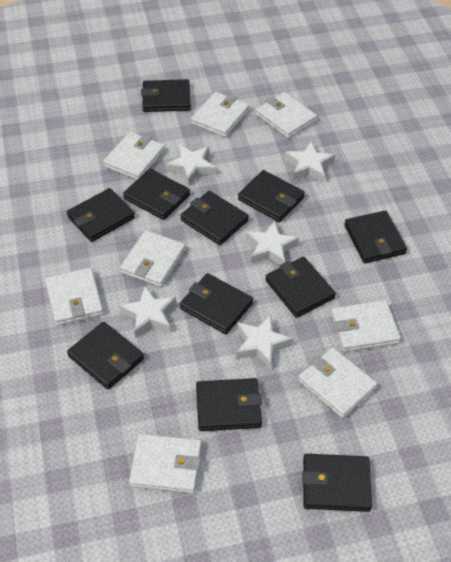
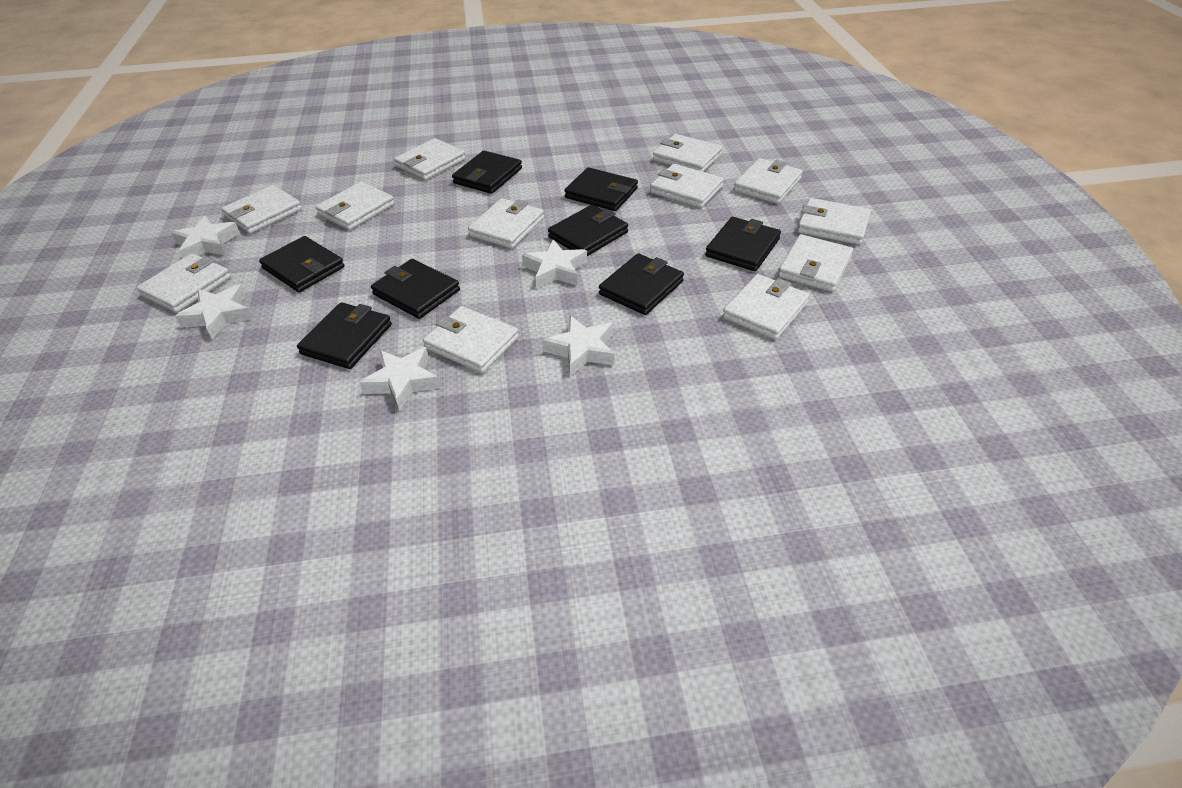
black wallet: 11 -> 8
white wallet: 8 -> 12

